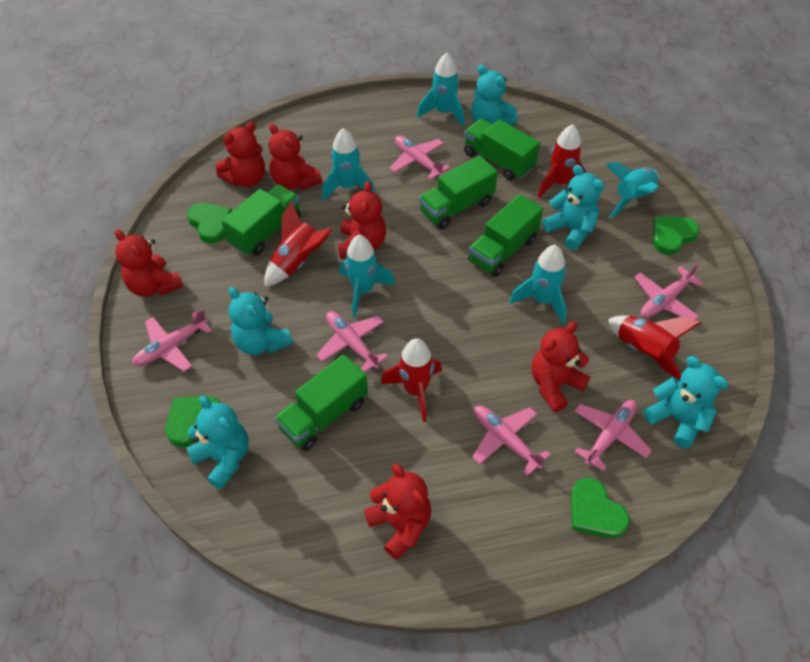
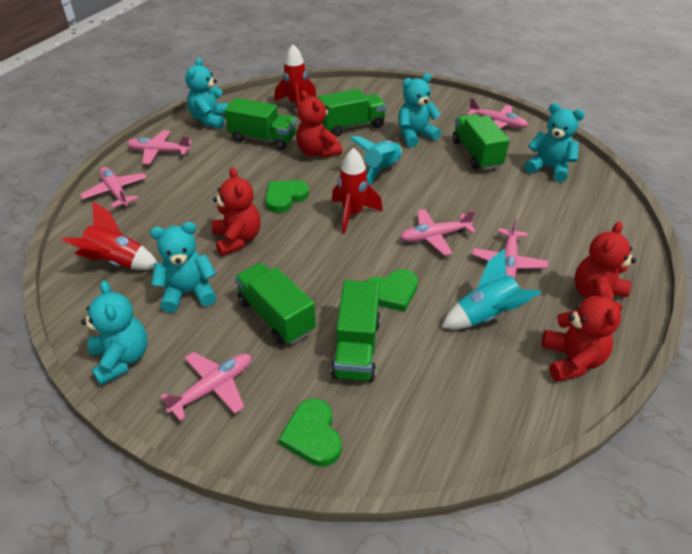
green heart: 4 -> 3
red rocket: 4 -> 3
red teddy bear: 6 -> 4
turquoise rocket: 5 -> 2

